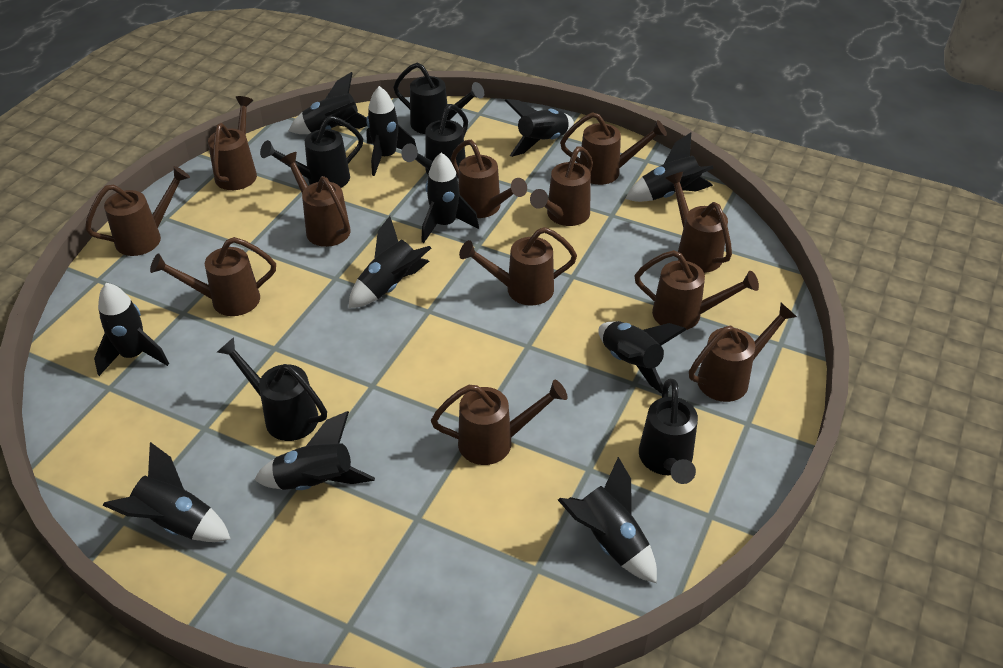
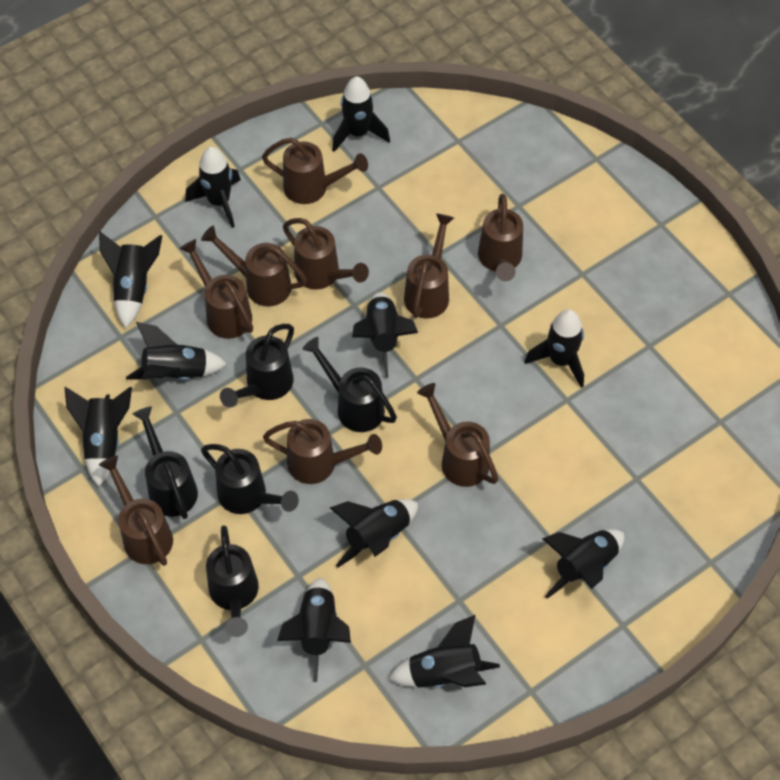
brown watering can: 12 -> 9

